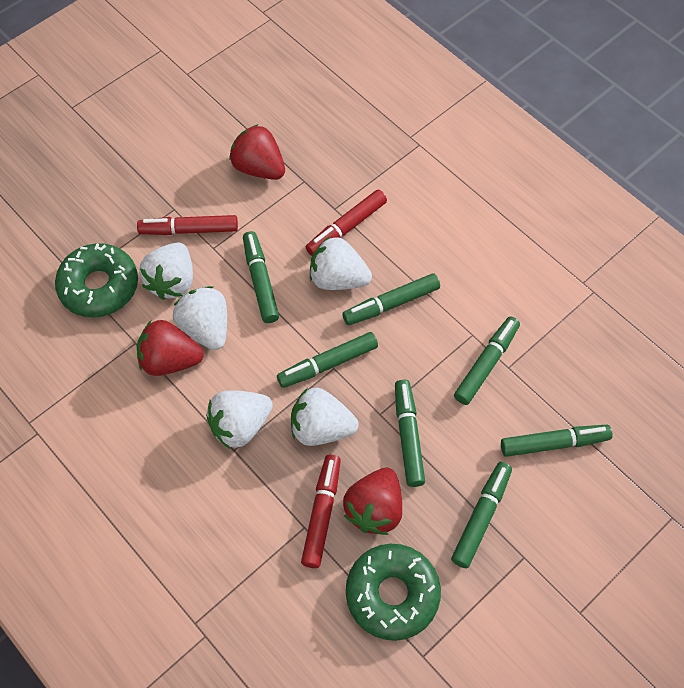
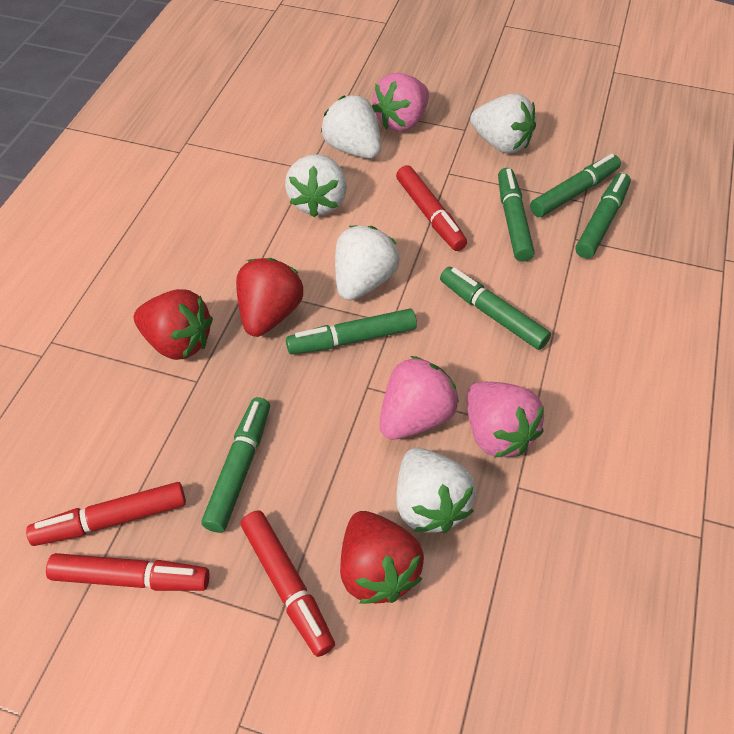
green donut: 2 -> 0
green marker: 7 -> 6
pink strawberry: 0 -> 3
red marker: 3 -> 4

